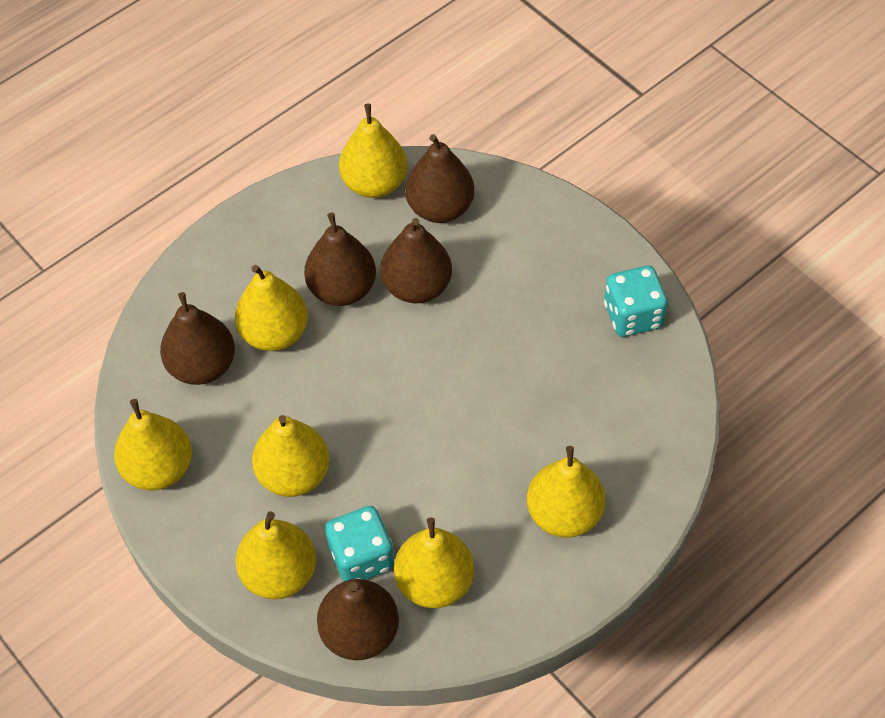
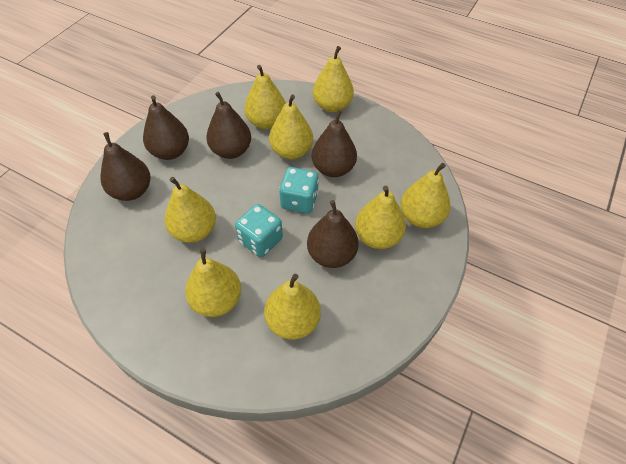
yellow pear: 7 -> 8

